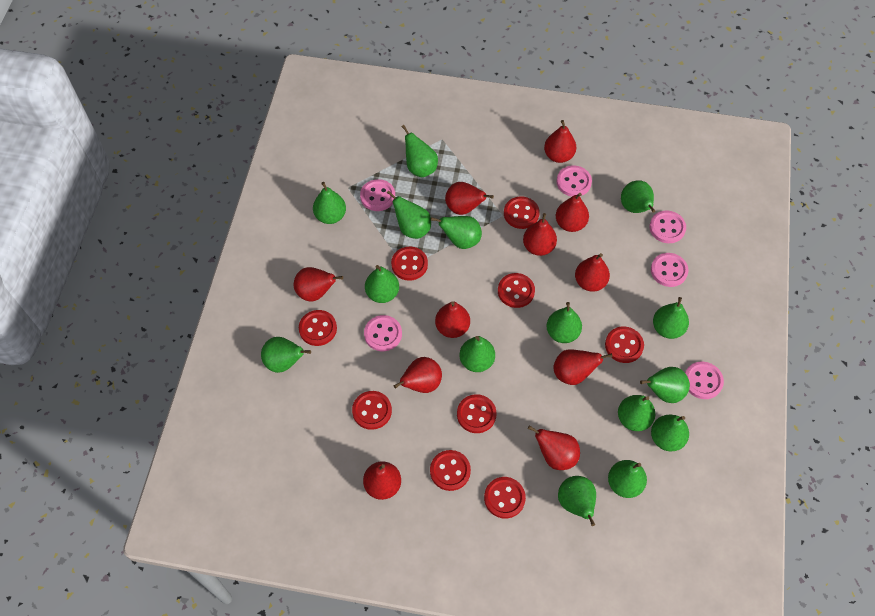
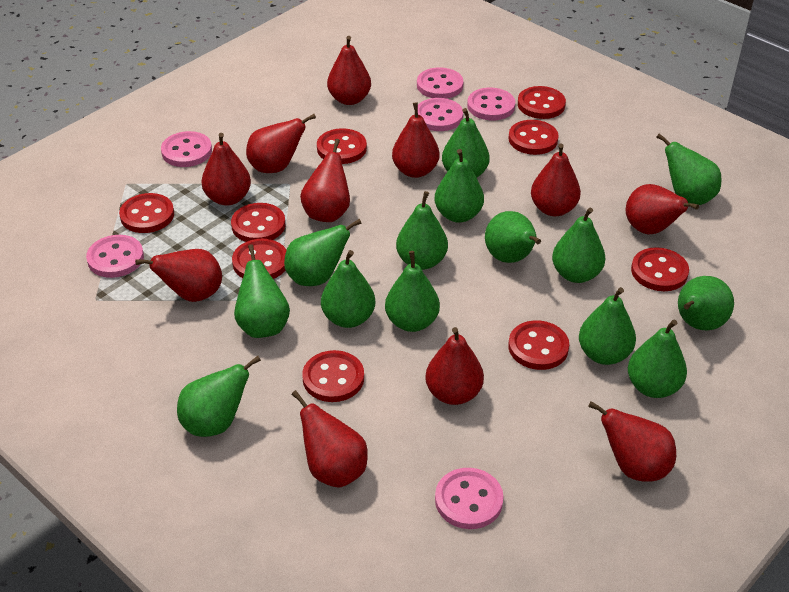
green pear: 15 -> 14

